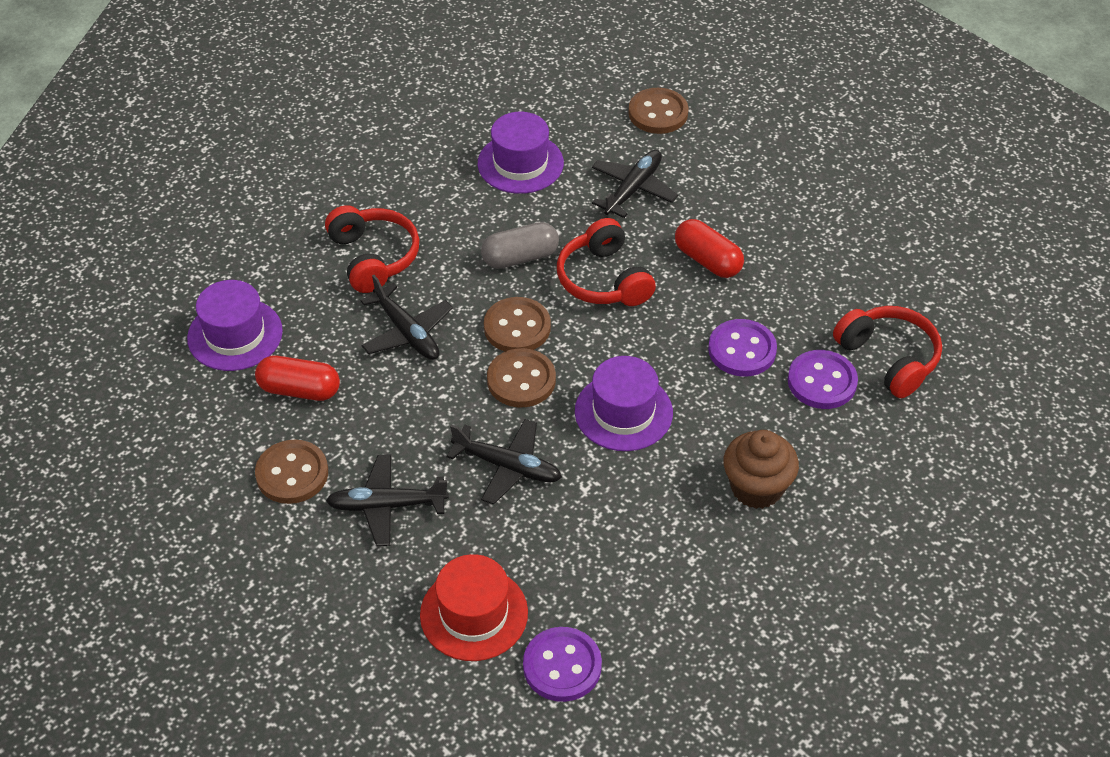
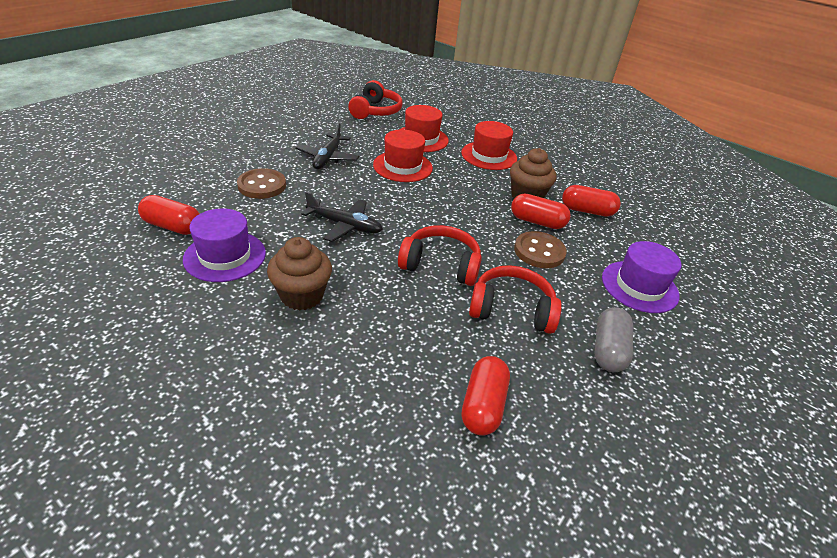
black plane: 4 -> 2
brown button: 4 -> 2
brown cupcake: 1 -> 2
purple button: 3 -> 0
purple hat: 3 -> 2
red capsule: 2 -> 4
red hat: 1 -> 3

